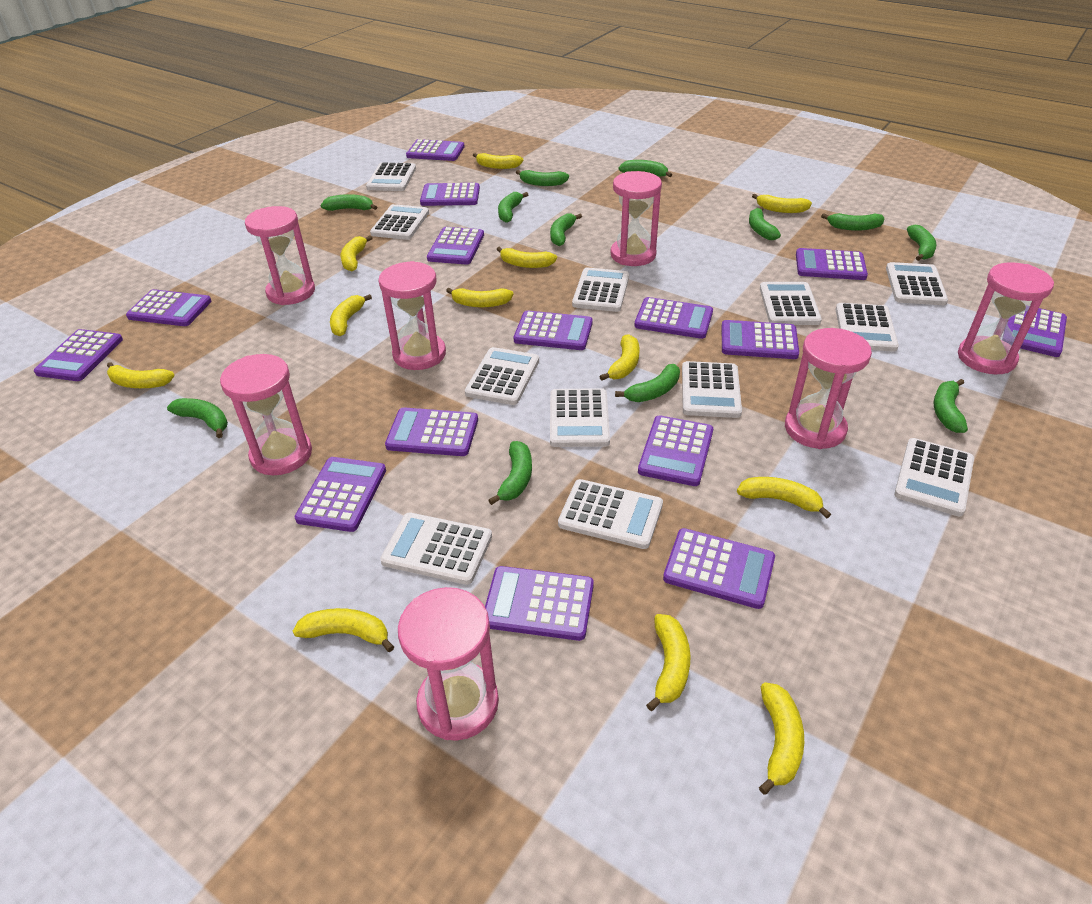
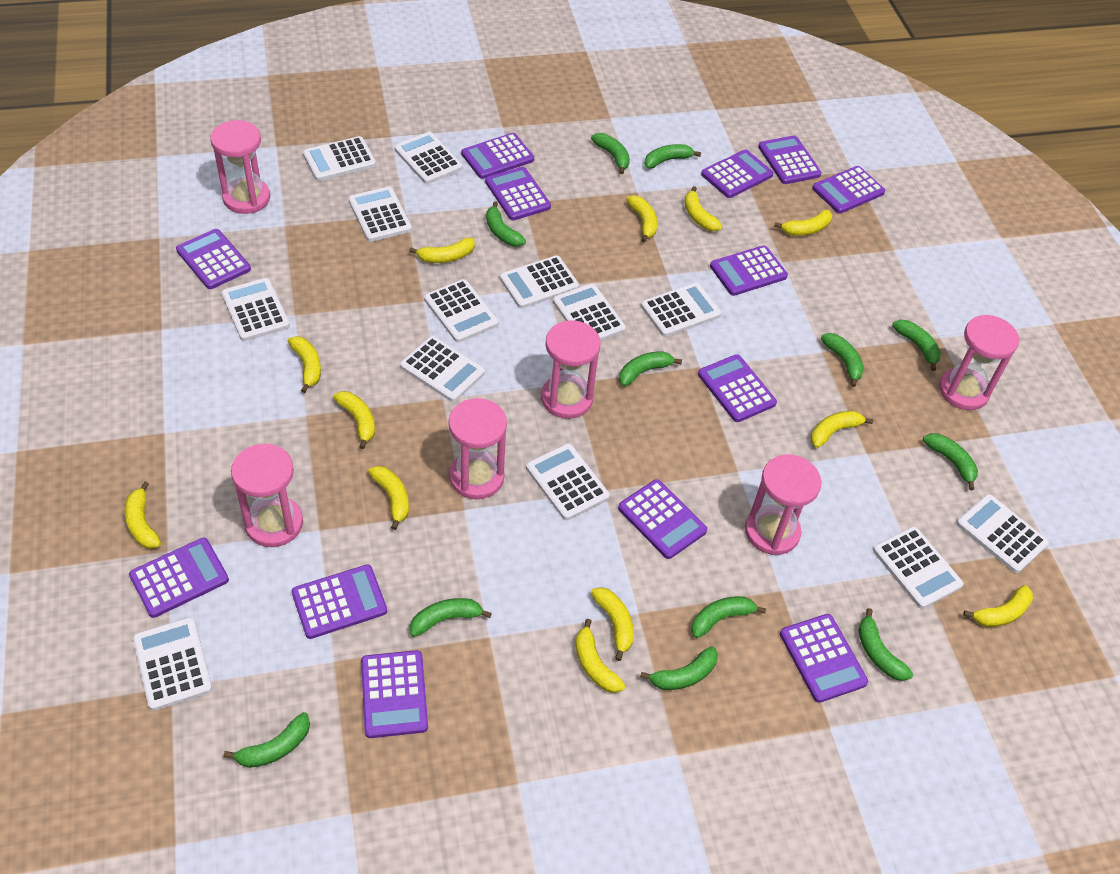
pink hourglass: 7 -> 6
purple calculator: 15 -> 13
white calculator: 12 -> 13

